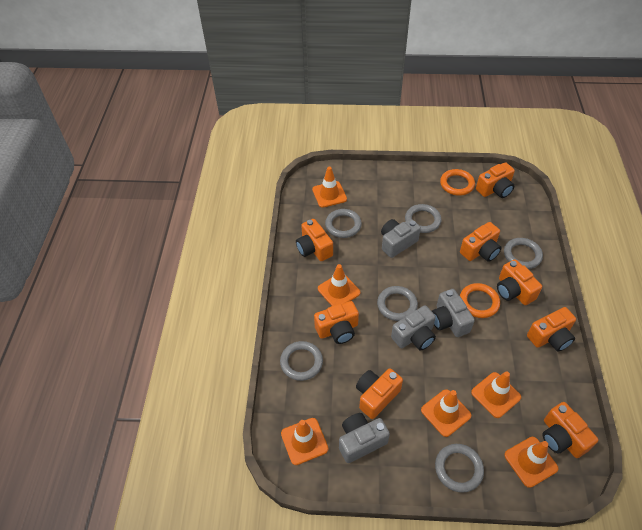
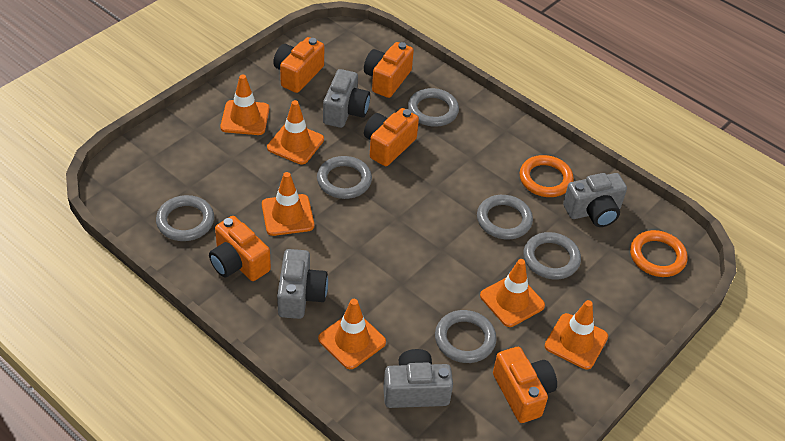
orange camera: 8 -> 5

